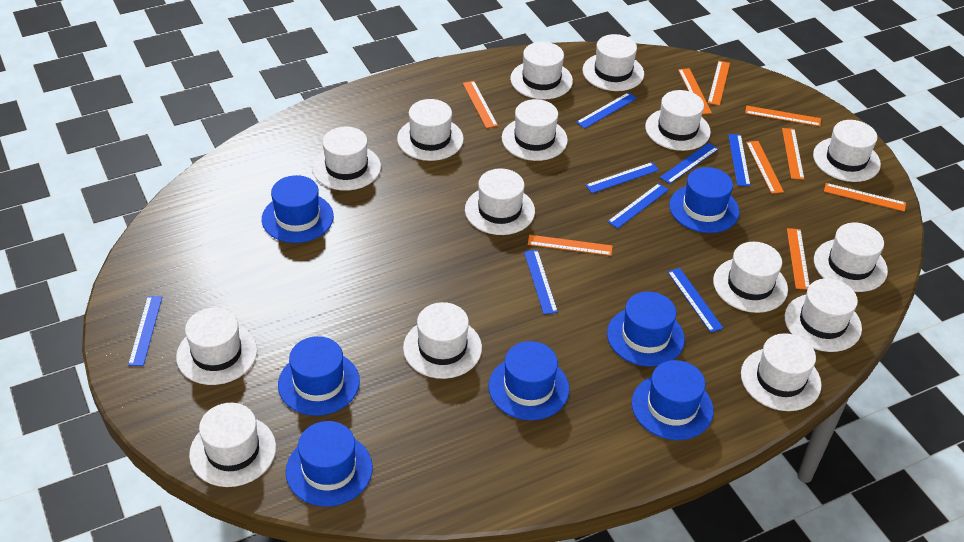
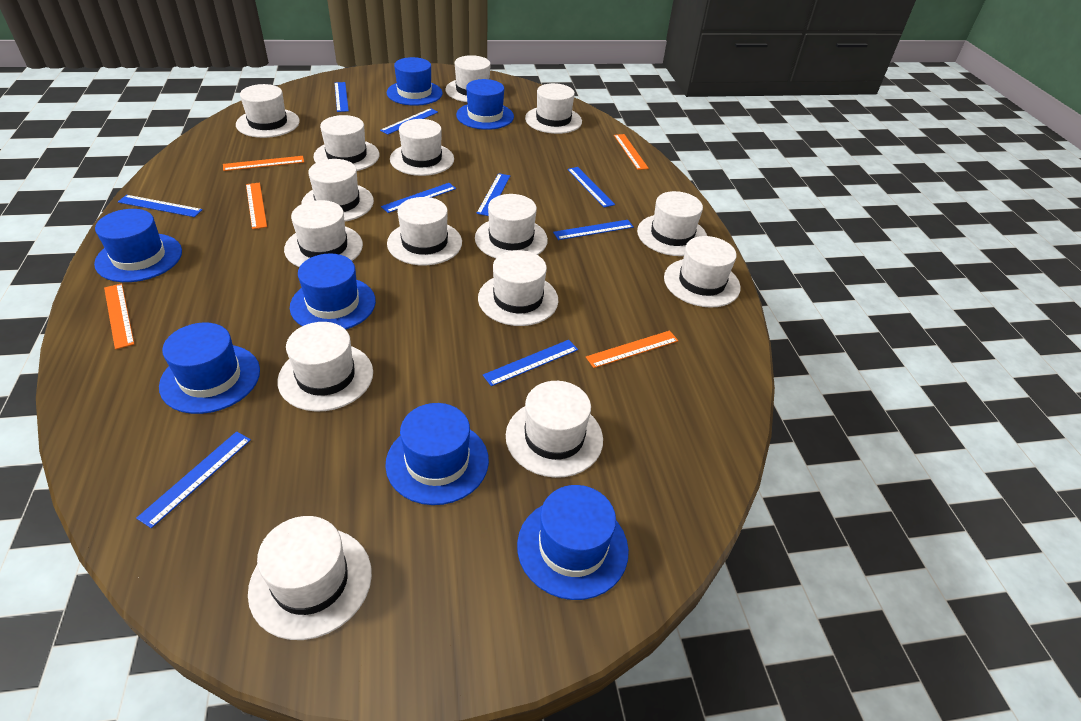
blue ruler: 8 -> 9
orange ruler: 9 -> 5

